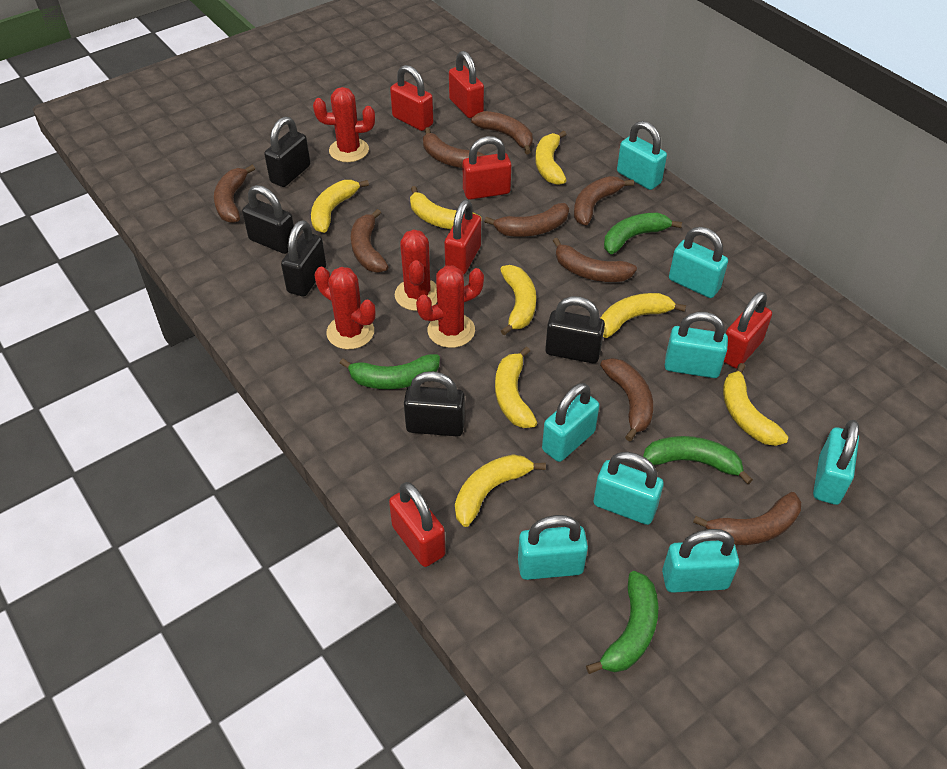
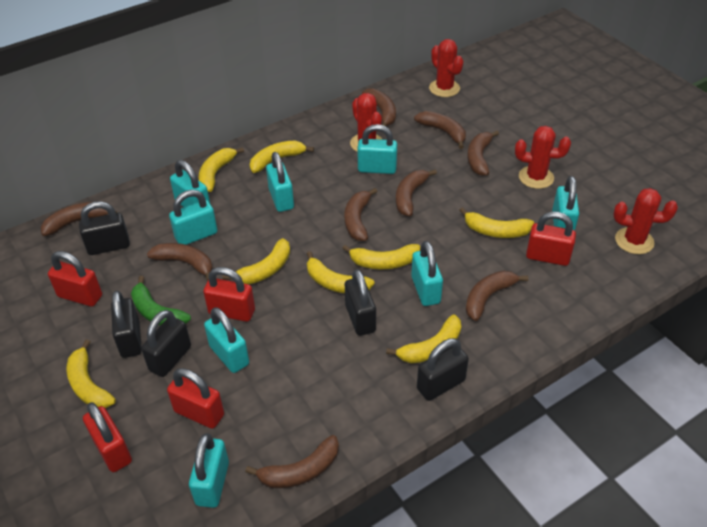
green banana: 4 -> 1
red padlock: 6 -> 5

